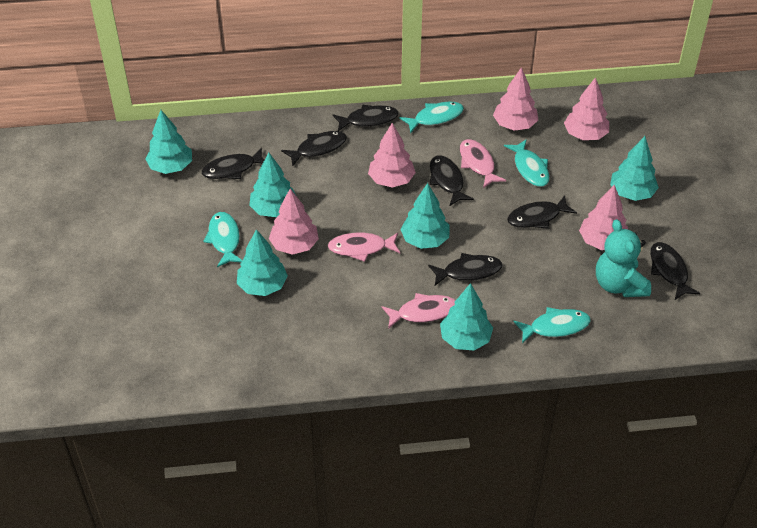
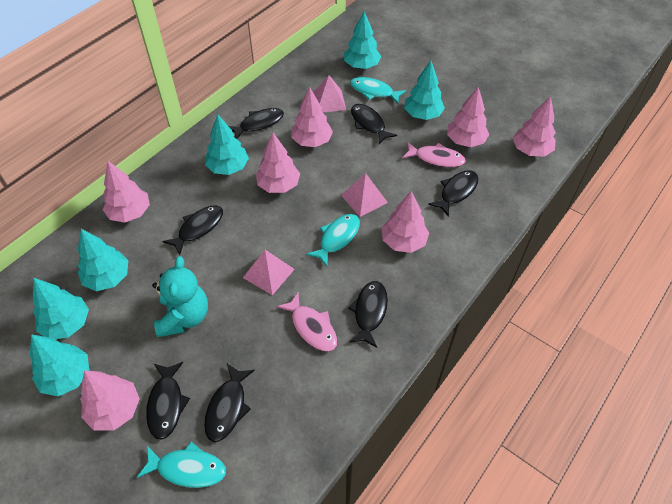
pink fish: 3 -> 2
pink pyramid: 0 -> 3
pink tree: 5 -> 7
turquoise fish: 4 -> 3

